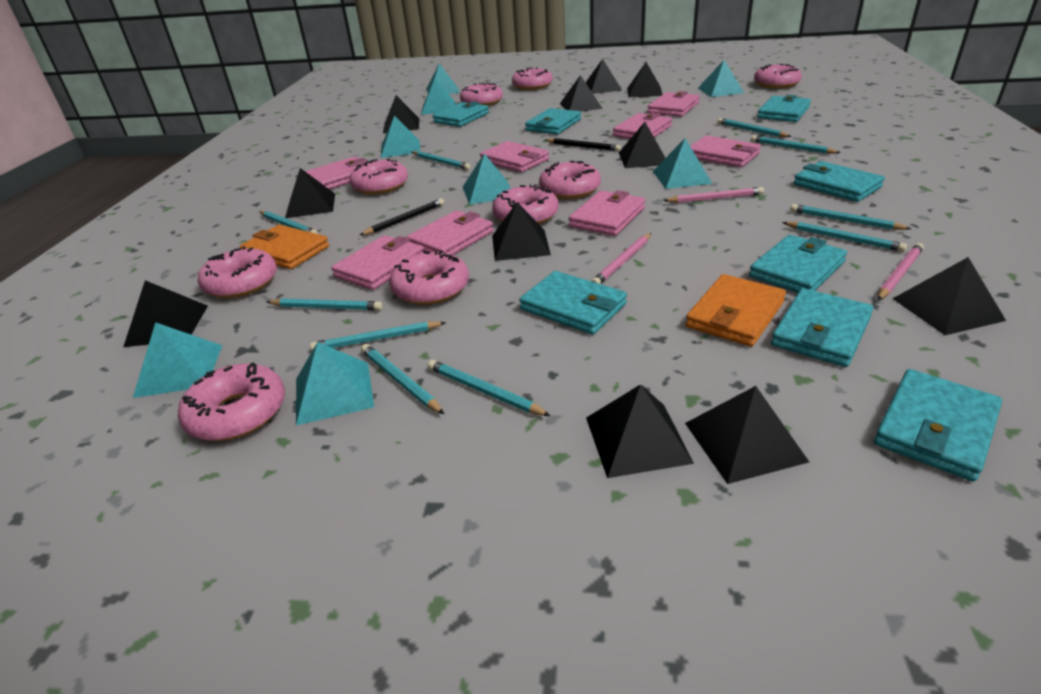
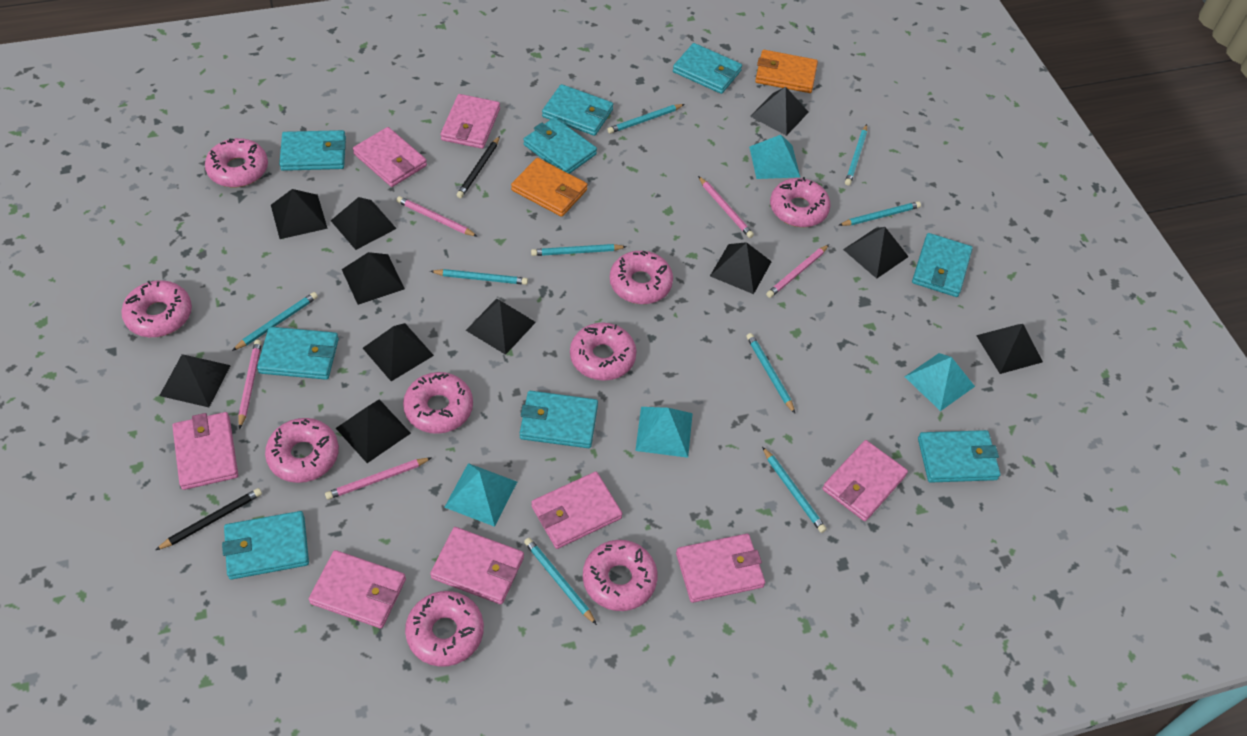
pink pencil: 3 -> 5
turquoise pencil: 10 -> 9
turquoise pyramid: 8 -> 4
turquoise wallet: 8 -> 9

